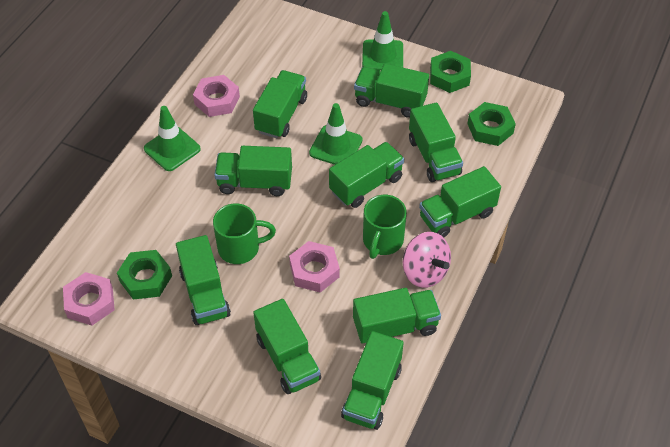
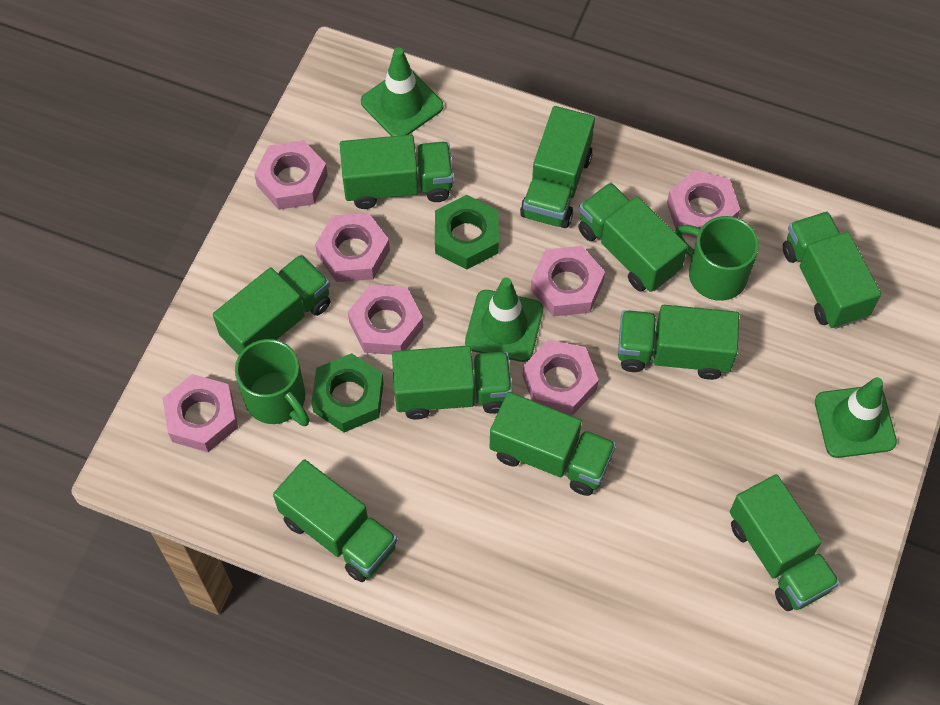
green nut: 3 -> 2
pink nut: 3 -> 7
pink spinning top: 1 -> 0

